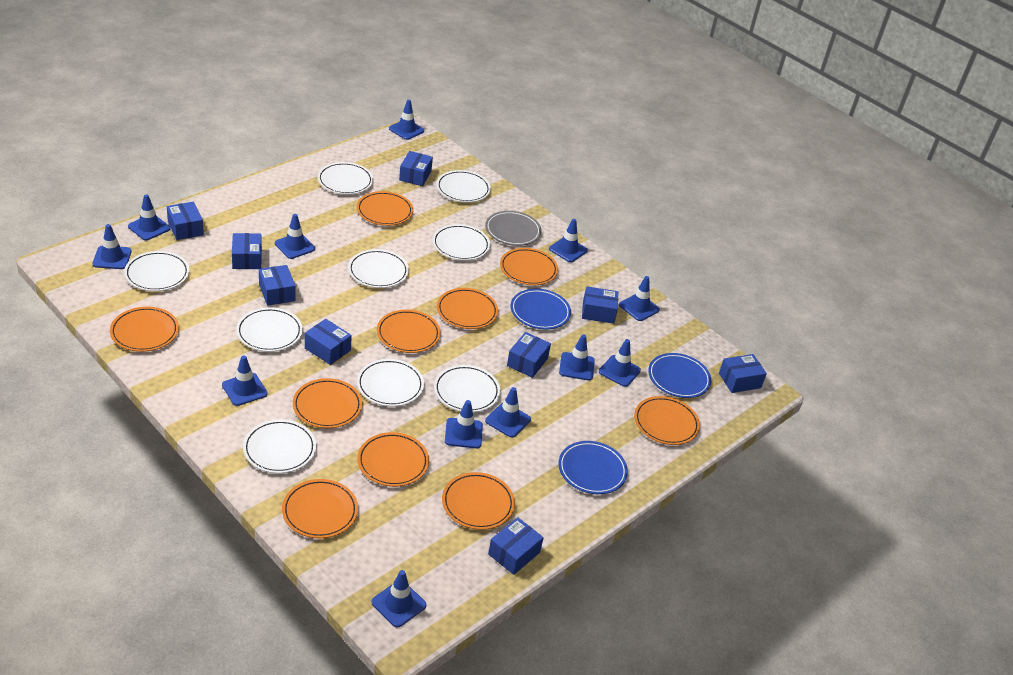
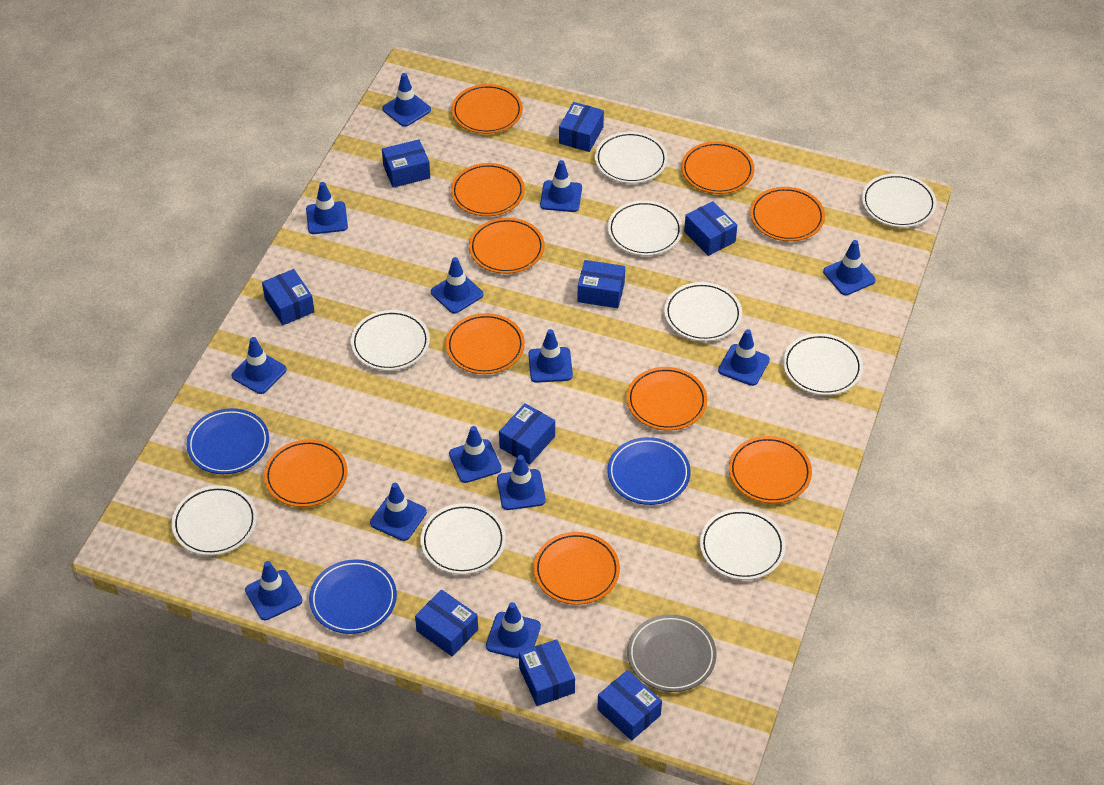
blue traffic cone: 12 -> 13

